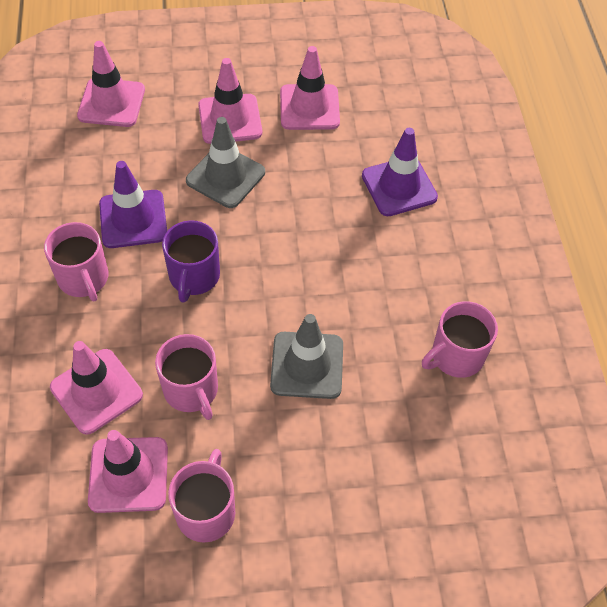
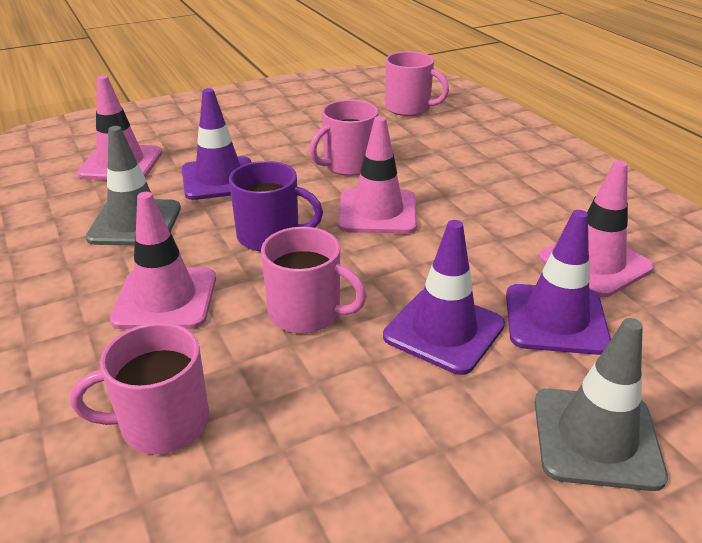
pink traffic cone: 5 -> 4
purple traffic cone: 2 -> 3

